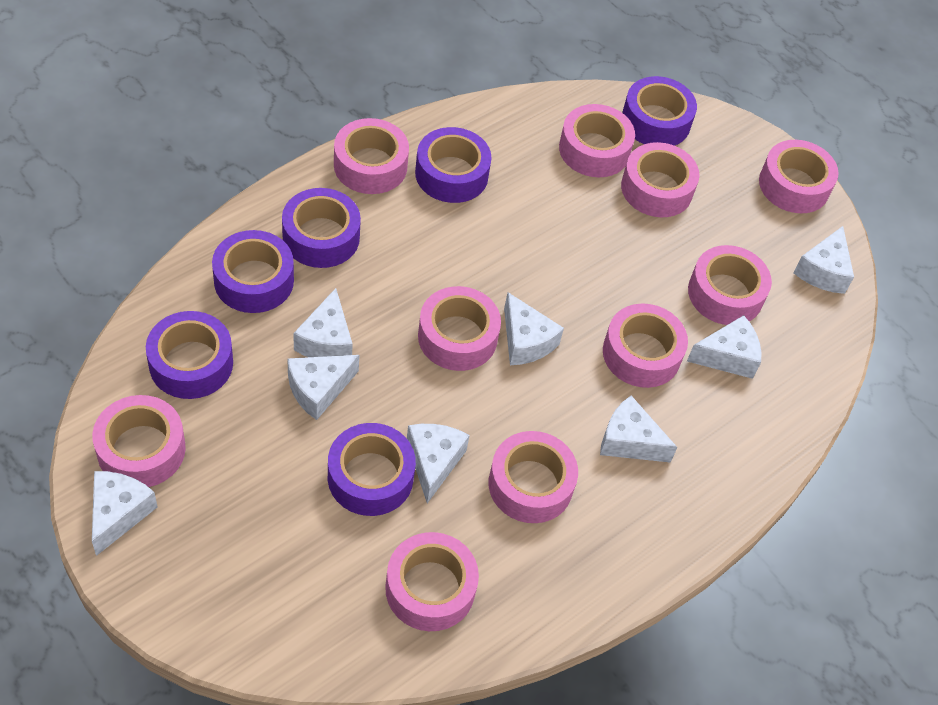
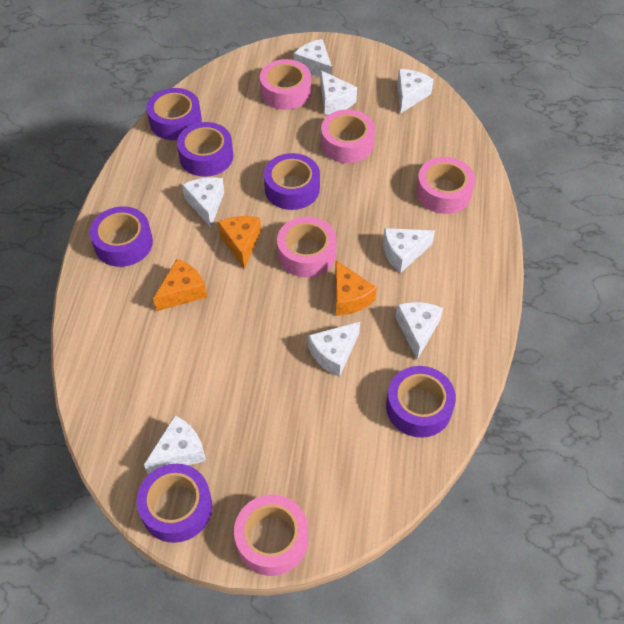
orange cheese: 0 -> 3
pink tape: 10 -> 5

